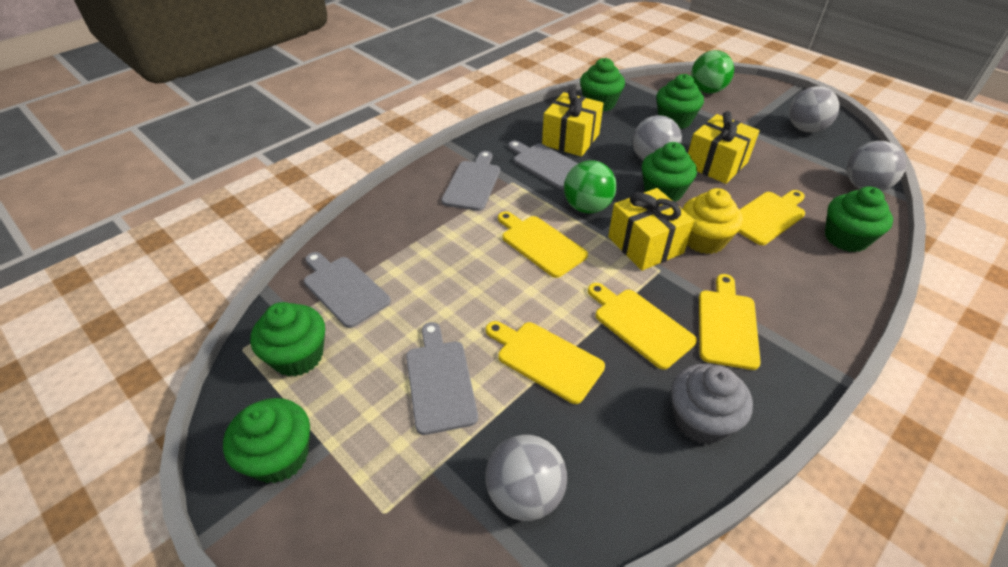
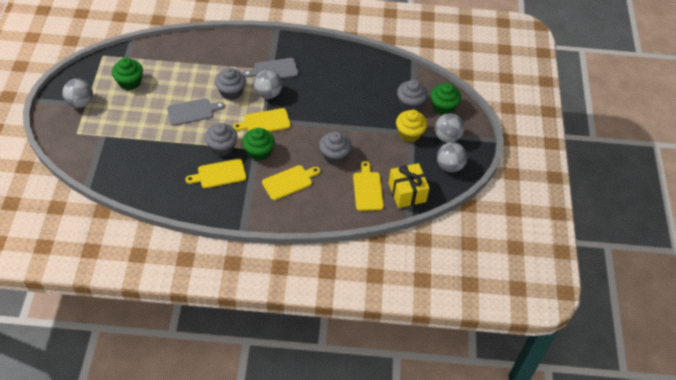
green ball: 2 -> 0
green cupcake: 6 -> 3
grey cupcake: 1 -> 4
grey cutting board: 4 -> 2
yellow cutting board: 5 -> 4
yellow gift: 3 -> 1

